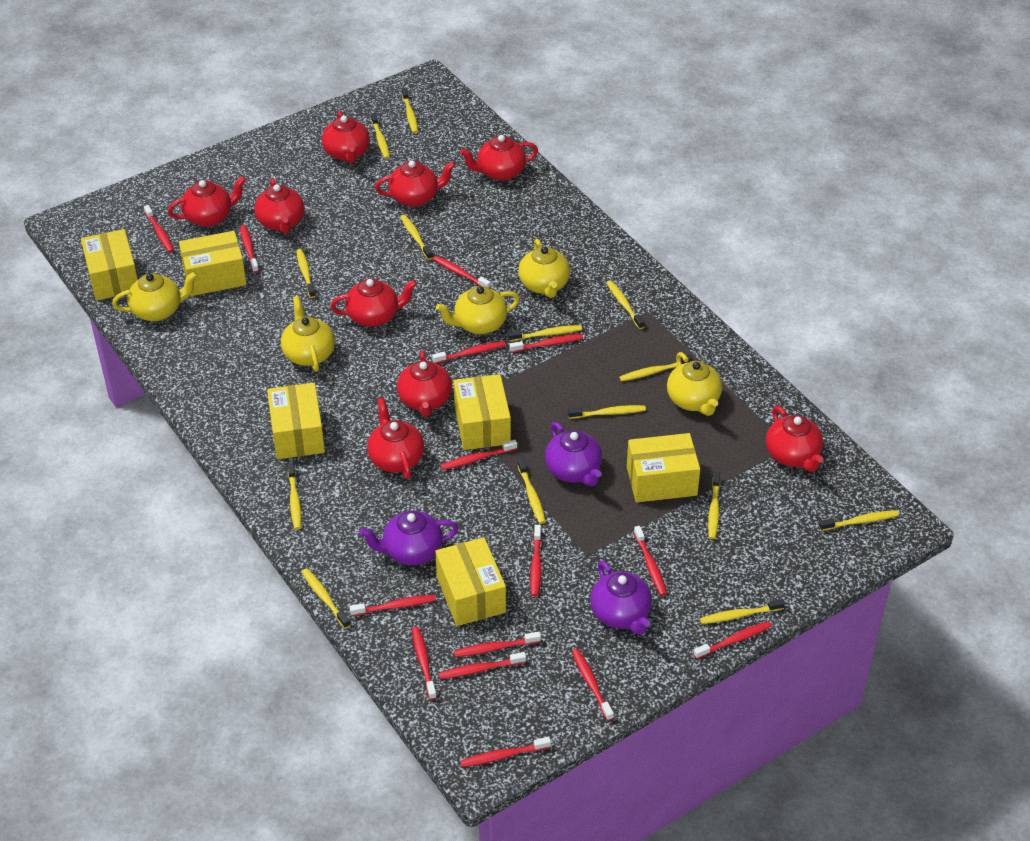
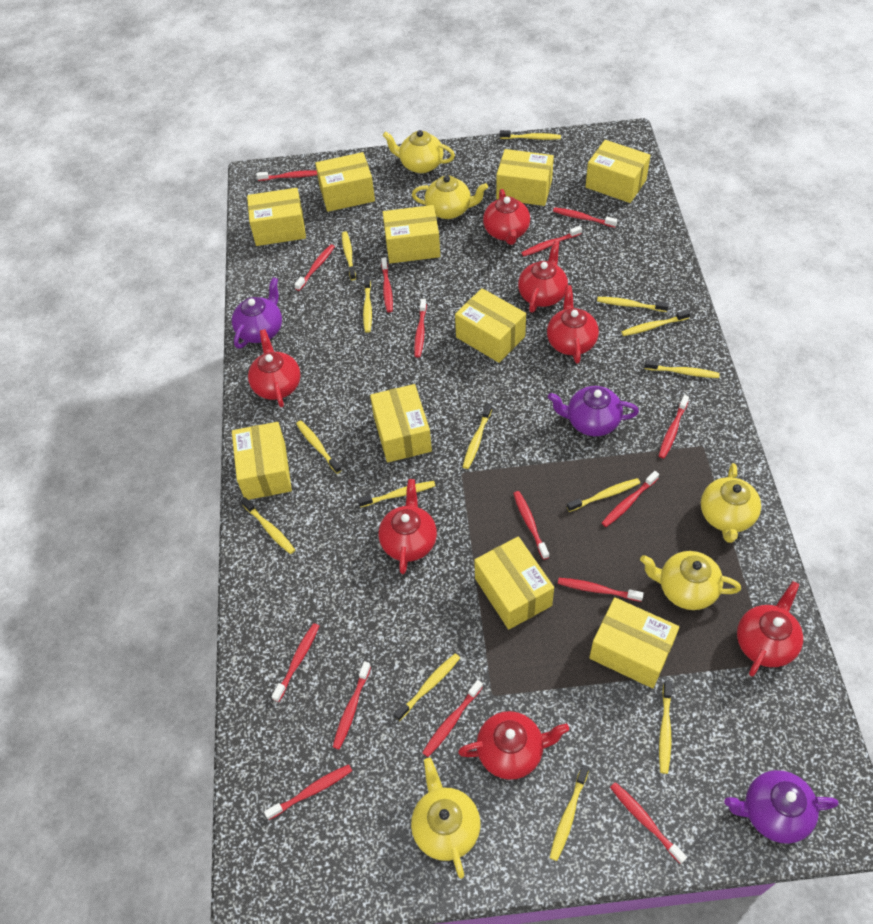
red teapot: 9 -> 7
yellow box: 6 -> 10

